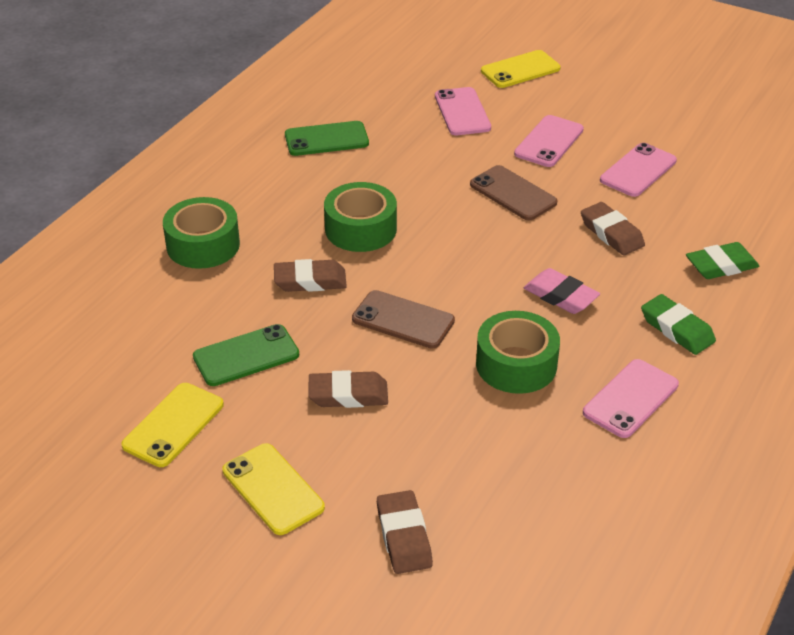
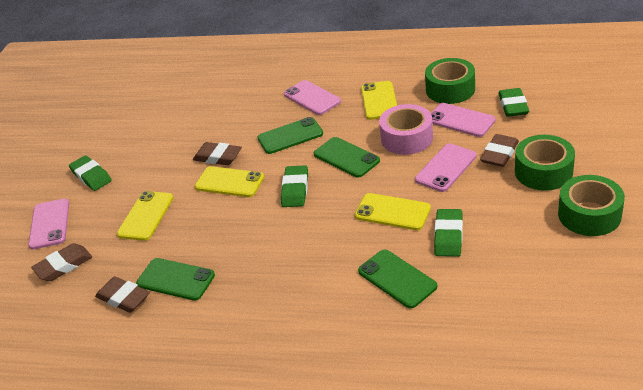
brown phone: 2 -> 0
green eraser: 2 -> 4
green phone: 2 -> 4
pink eraser: 1 -> 0
pink tape: 0 -> 1
yellow phone: 3 -> 4

